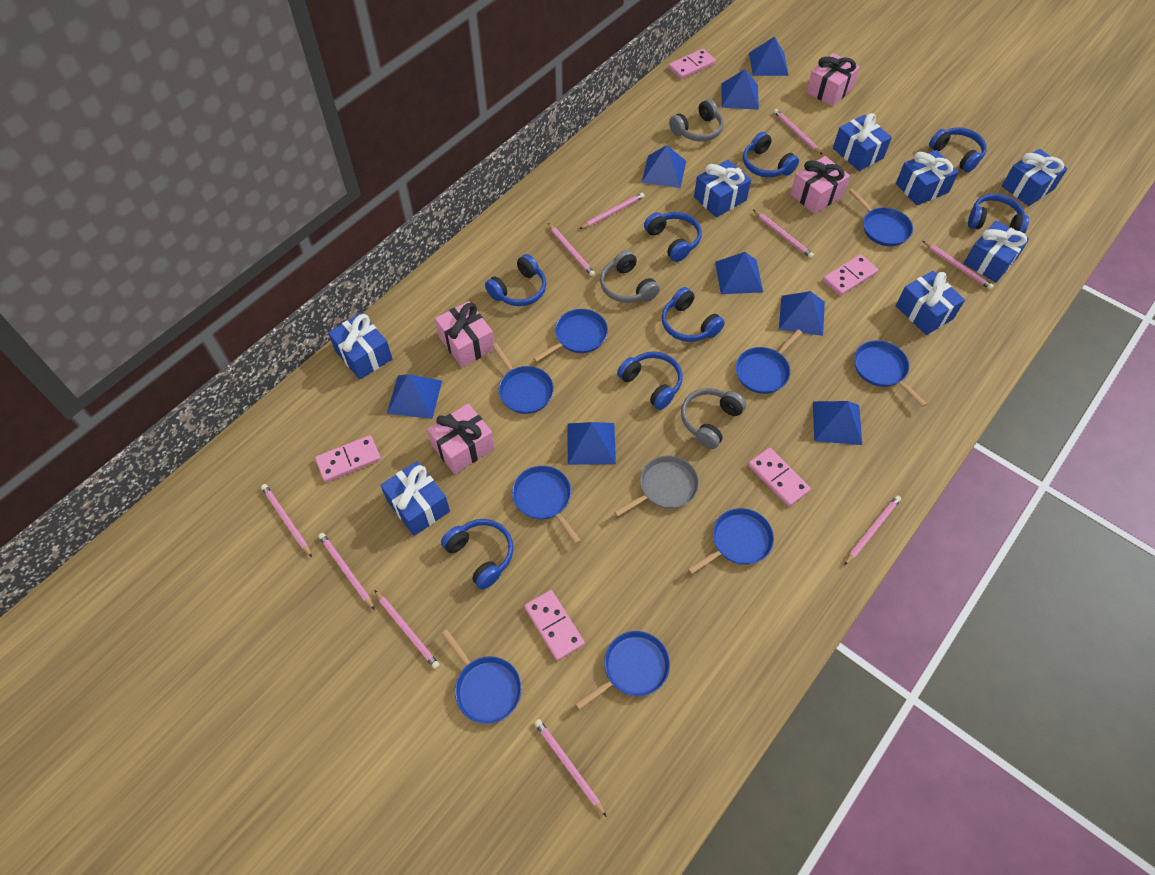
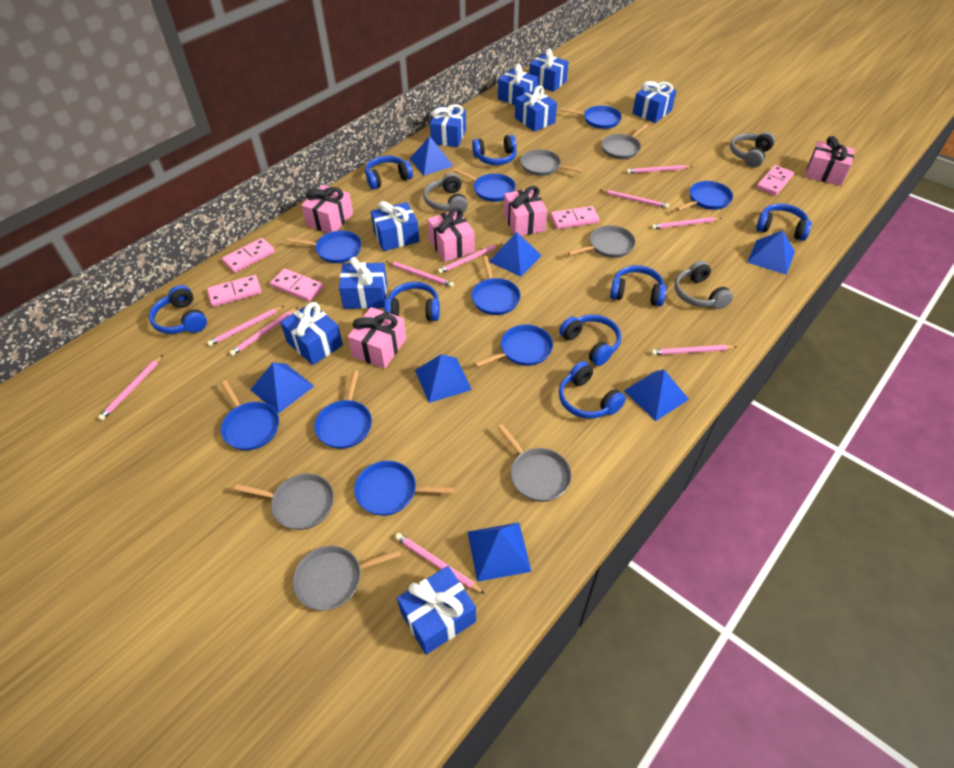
blue gift: 8 -> 9
blue pyramid: 8 -> 7
grey pan: 1 -> 6
pink gift: 4 -> 5

